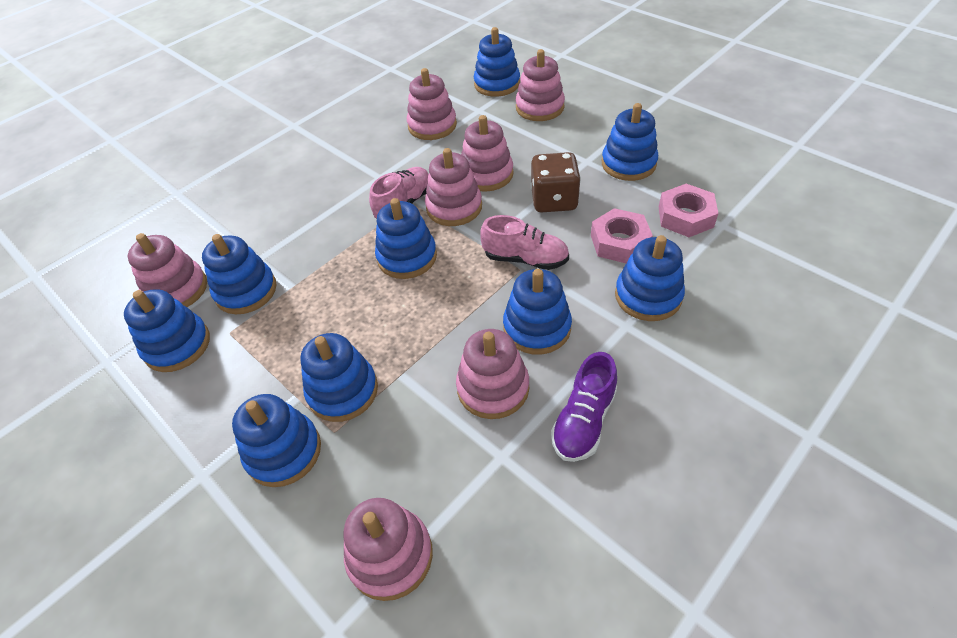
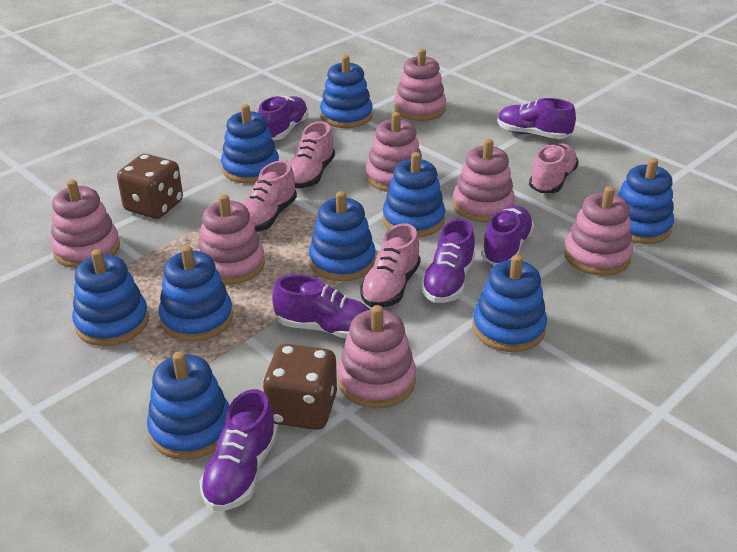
brown dice: 1 -> 2
pink nut: 2 -> 0
pink shoe: 2 -> 4
purple shoe: 1 -> 6

